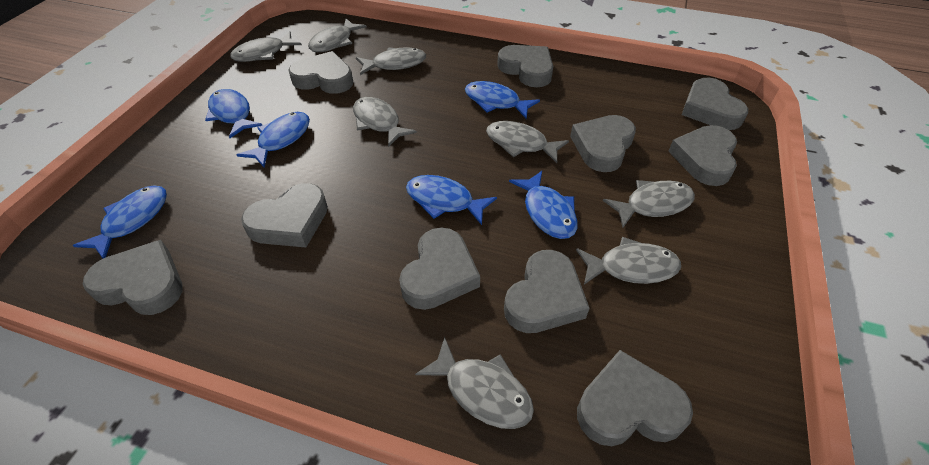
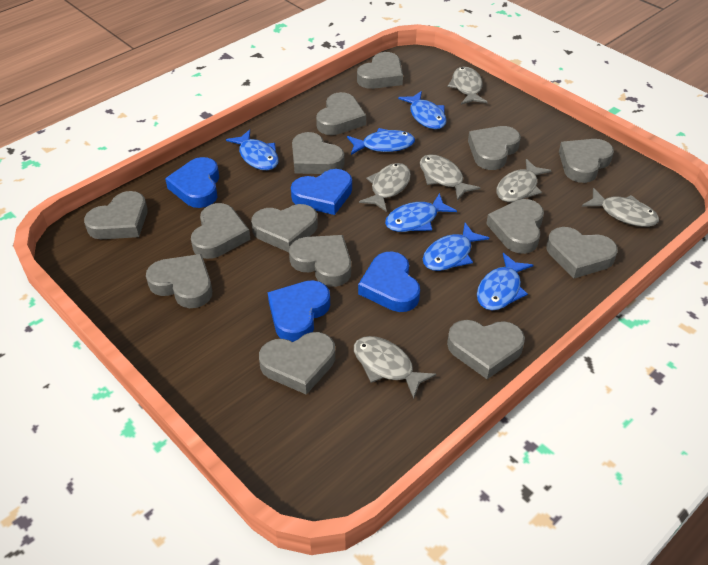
blue heart: 0 -> 4
grey fish: 8 -> 6
grey heart: 10 -> 14

